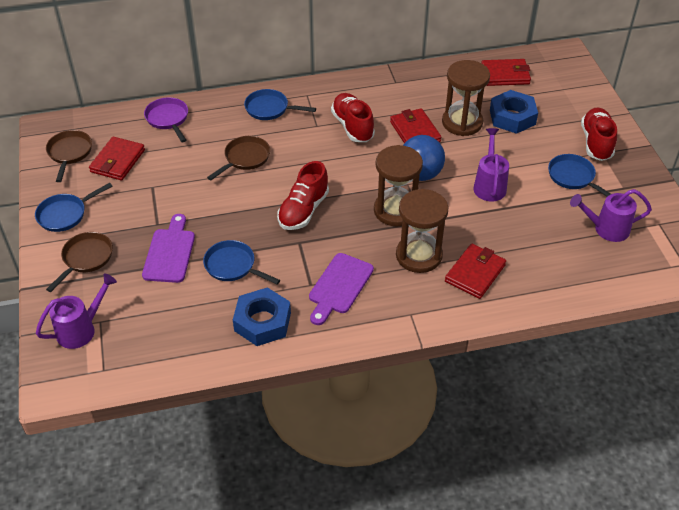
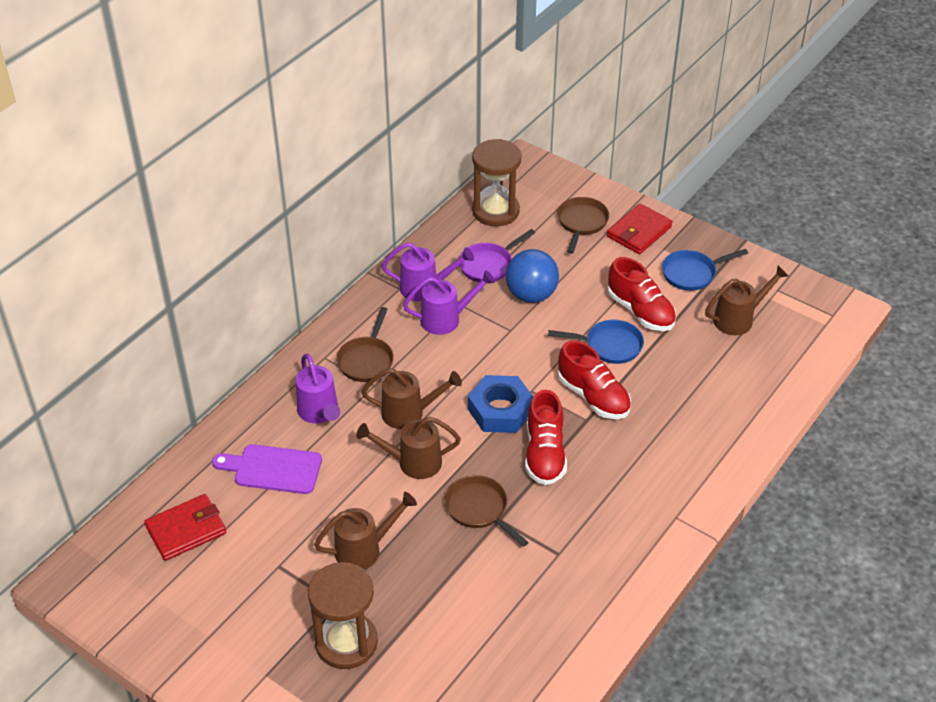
blue nut: 2 -> 1
blue pan: 4 -> 2
brown hourglass: 3 -> 2
brown watering can: 0 -> 4
purple cutting board: 2 -> 1
red wallet: 4 -> 2

